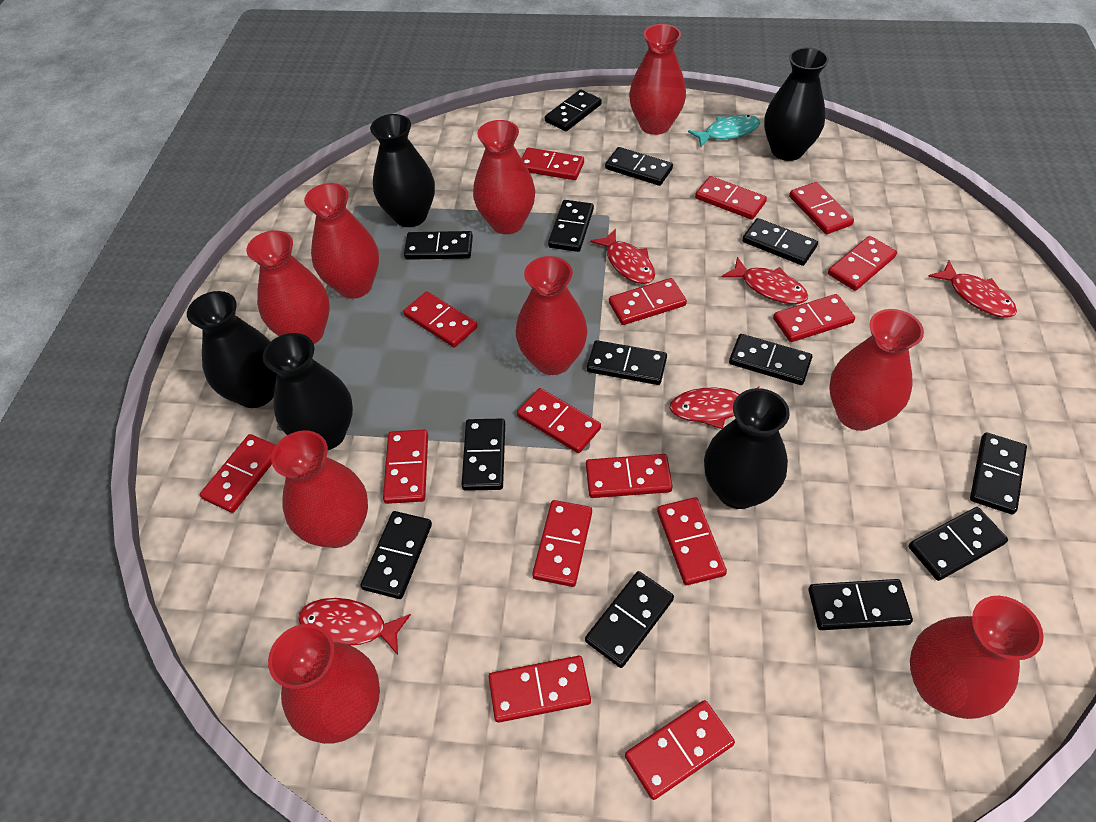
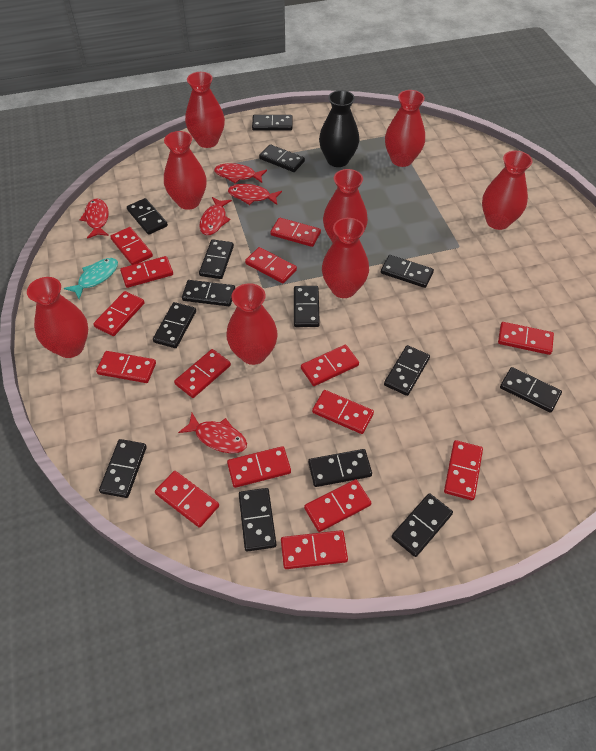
black domino: 13 -> 14
black vase: 5 -> 1
red vase: 9 -> 8

